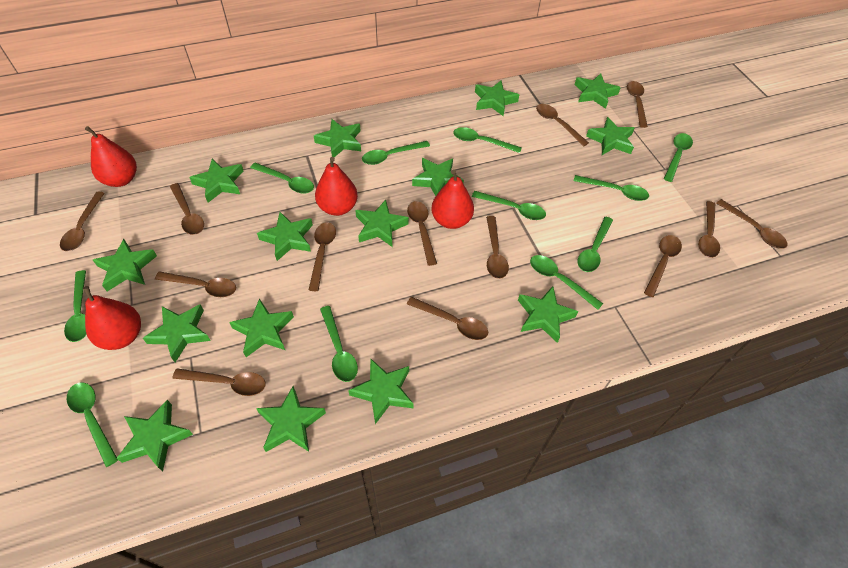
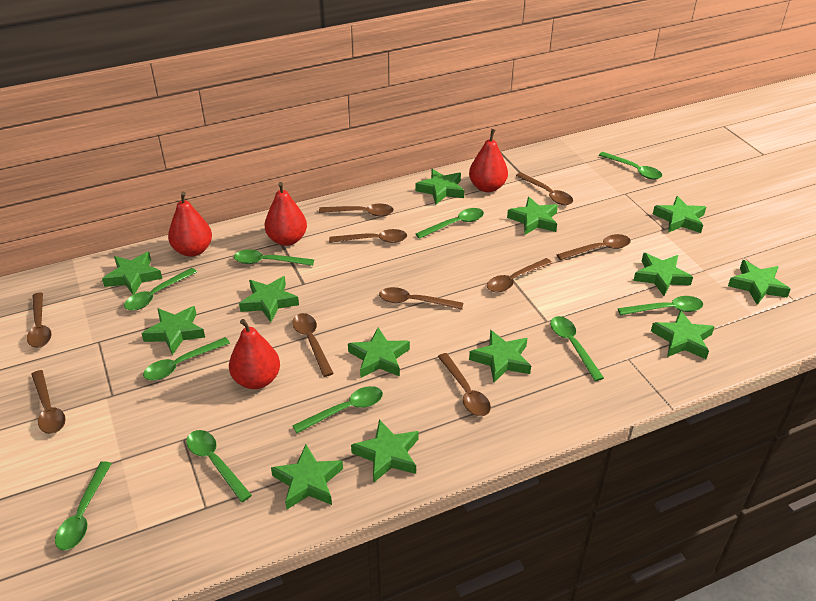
brown spoon: 13 -> 10
green spoon: 11 -> 10
green star: 15 -> 13

